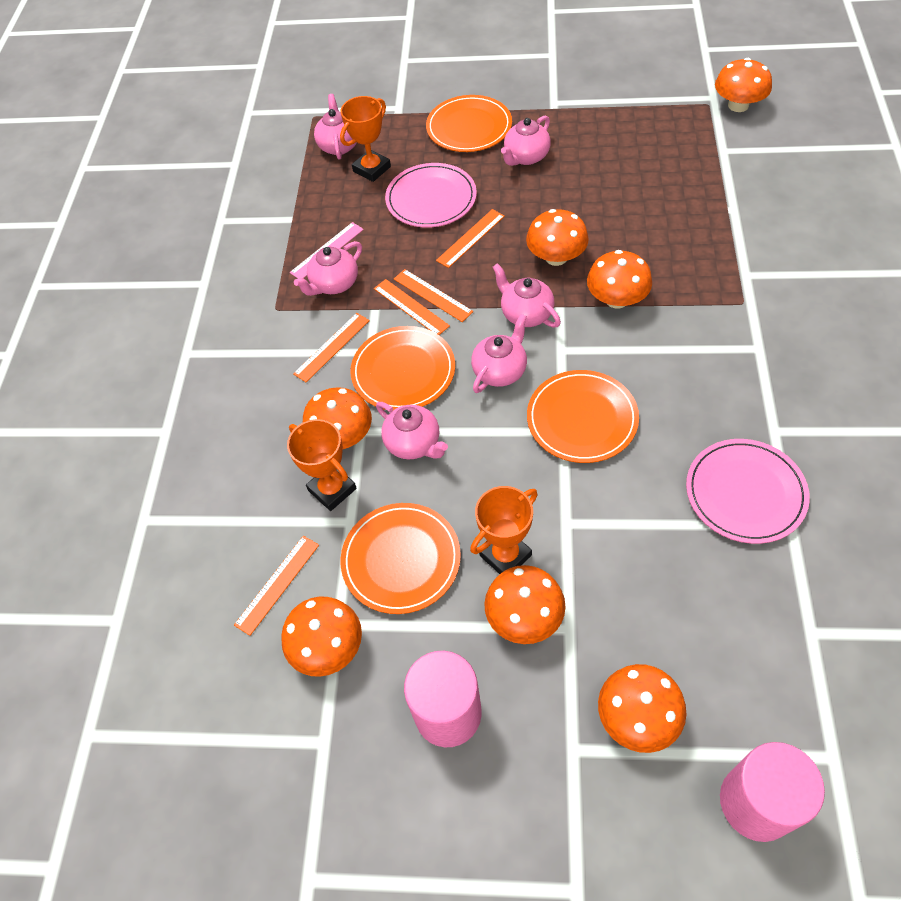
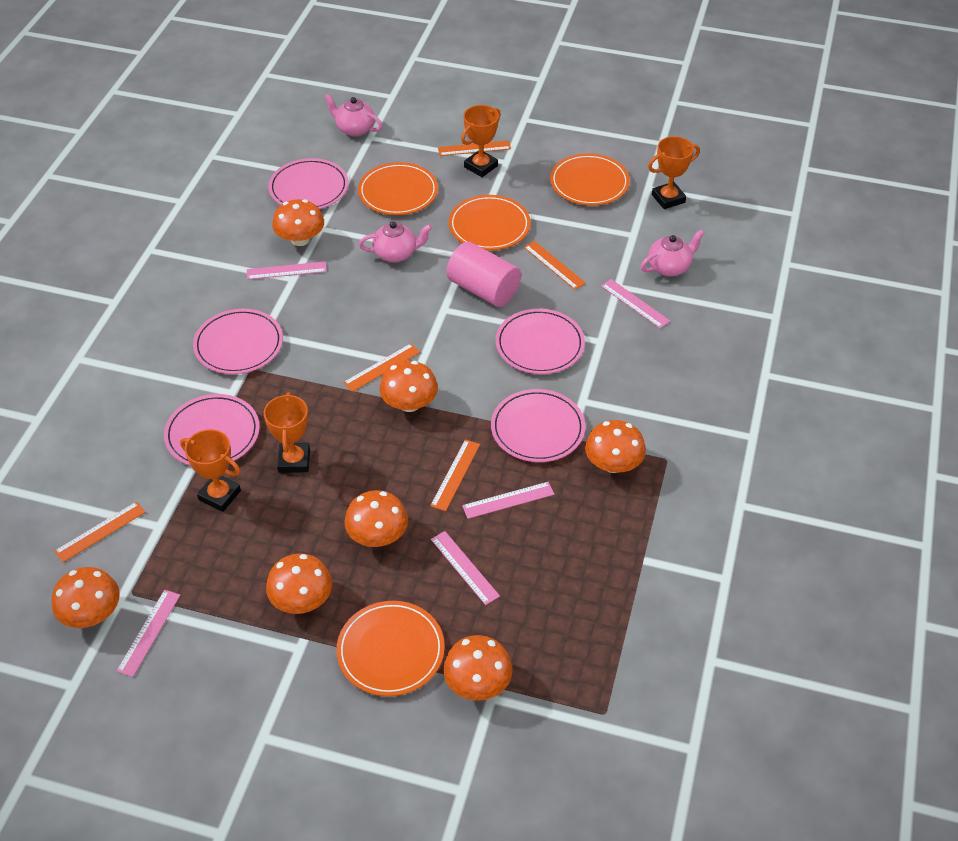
orange trophy: 3 -> 4
pink cylinder: 2 -> 1
pink plate: 2 -> 5
pink ruler: 1 -> 5
pink teapot: 6 -> 3

